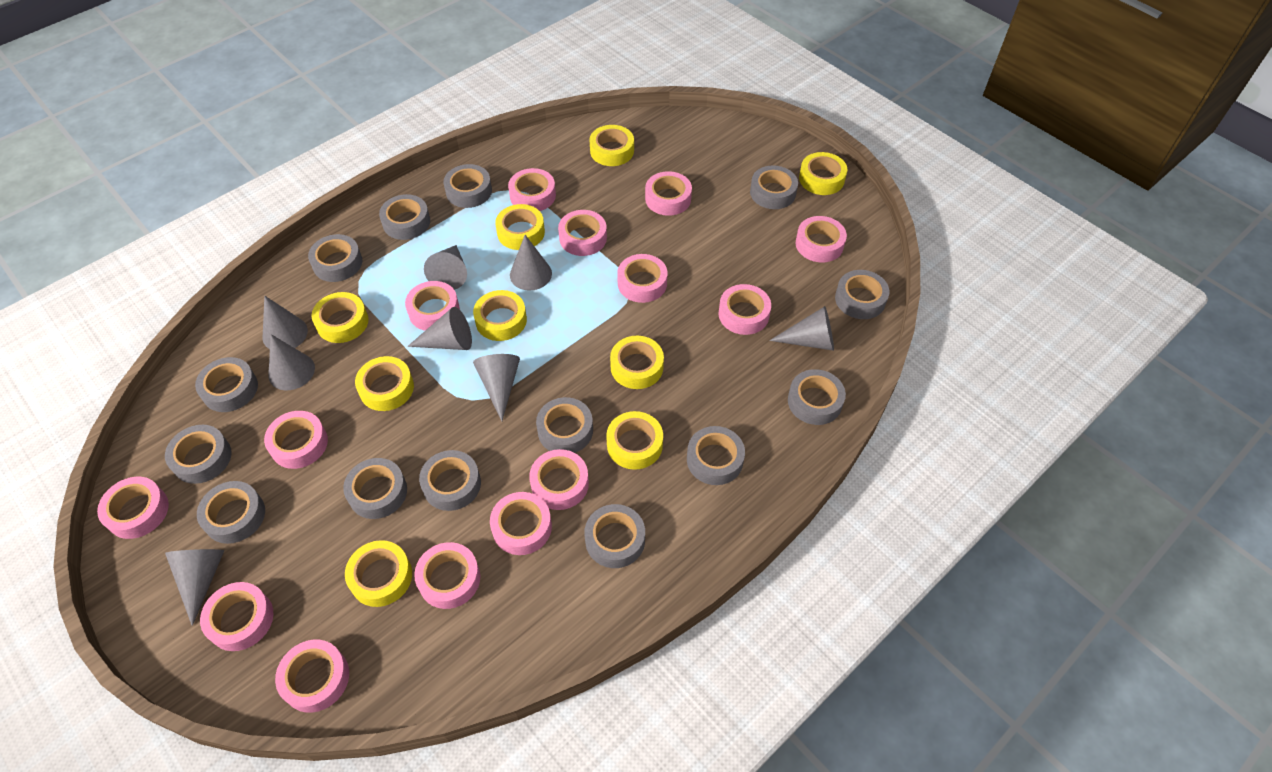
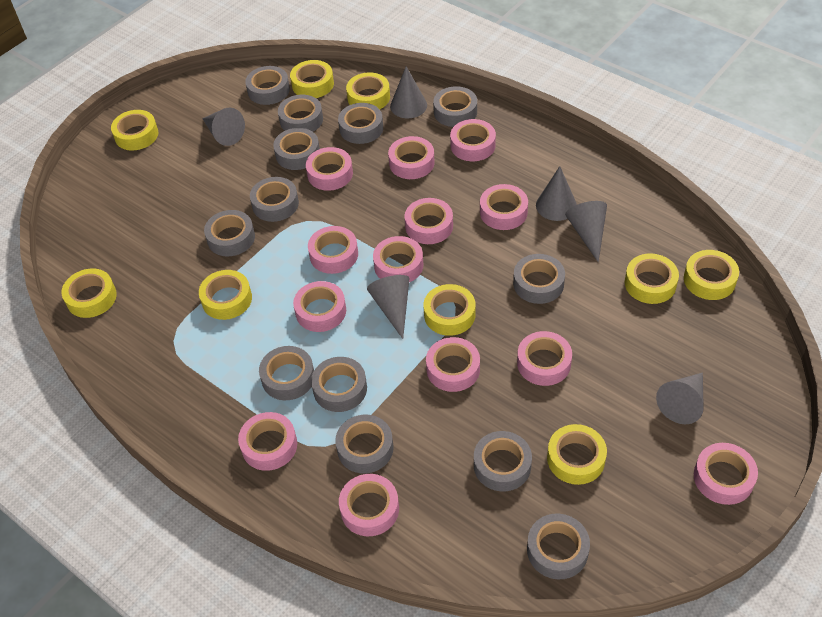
grey cone: 8 -> 6
grey tape: 14 -> 13
pink tape: 14 -> 13

